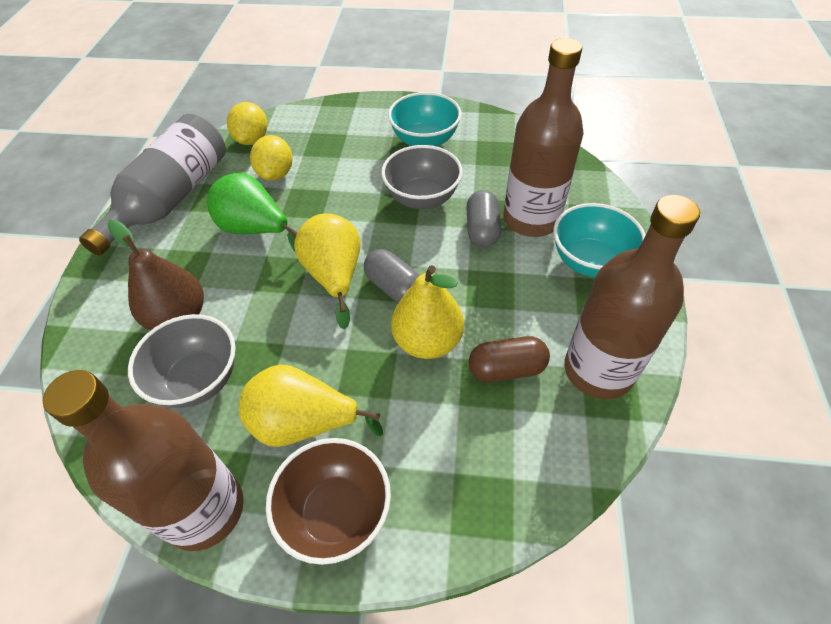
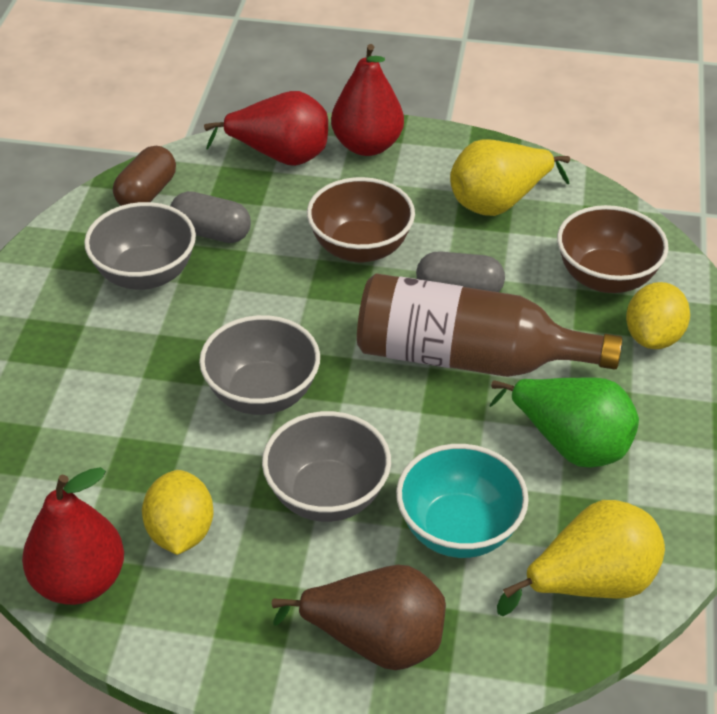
brown bottle: 3 -> 1
brown bowl: 1 -> 2
grey bottle: 1 -> 0
grey bowl: 2 -> 3
red pear: 0 -> 3
turquoise bowl: 2 -> 1
yellow pear: 3 -> 2

